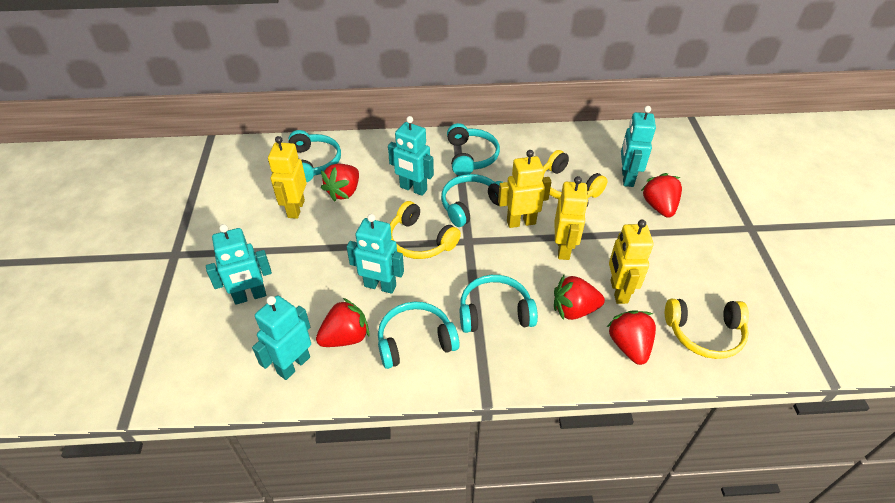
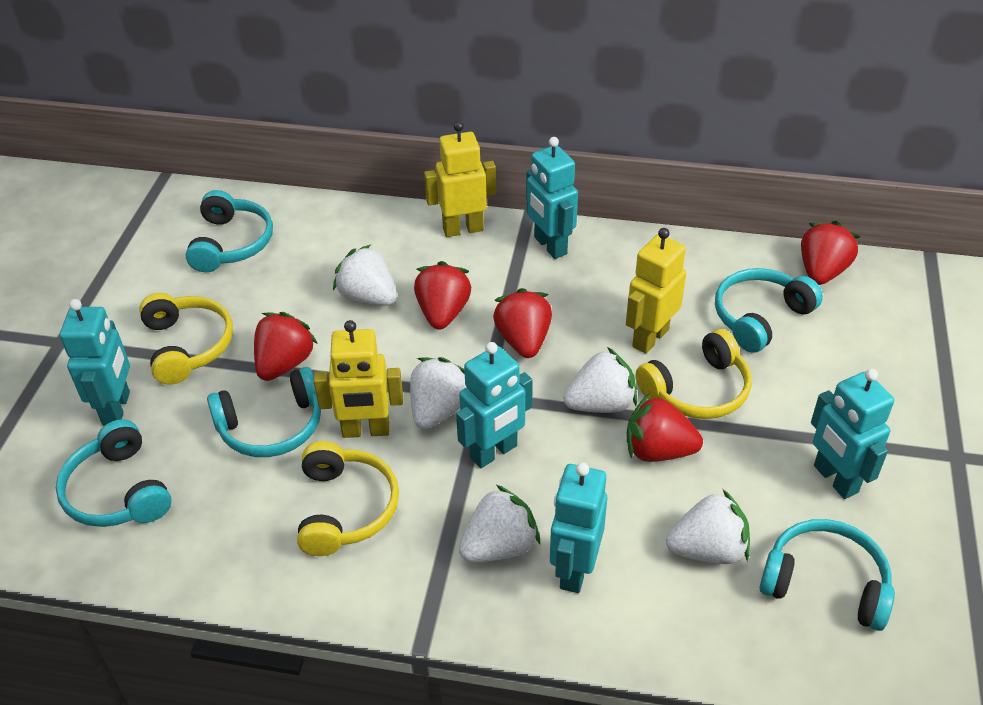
white strawberry: 0 -> 5
yellow robot: 4 -> 3

